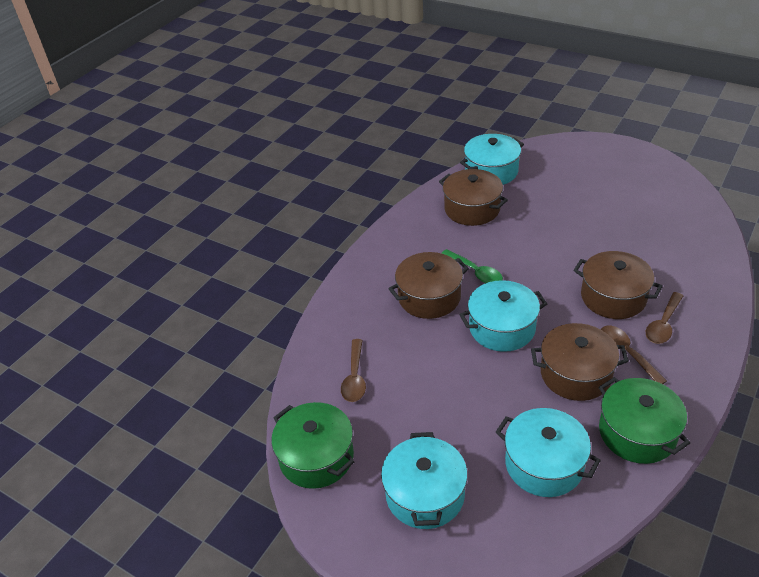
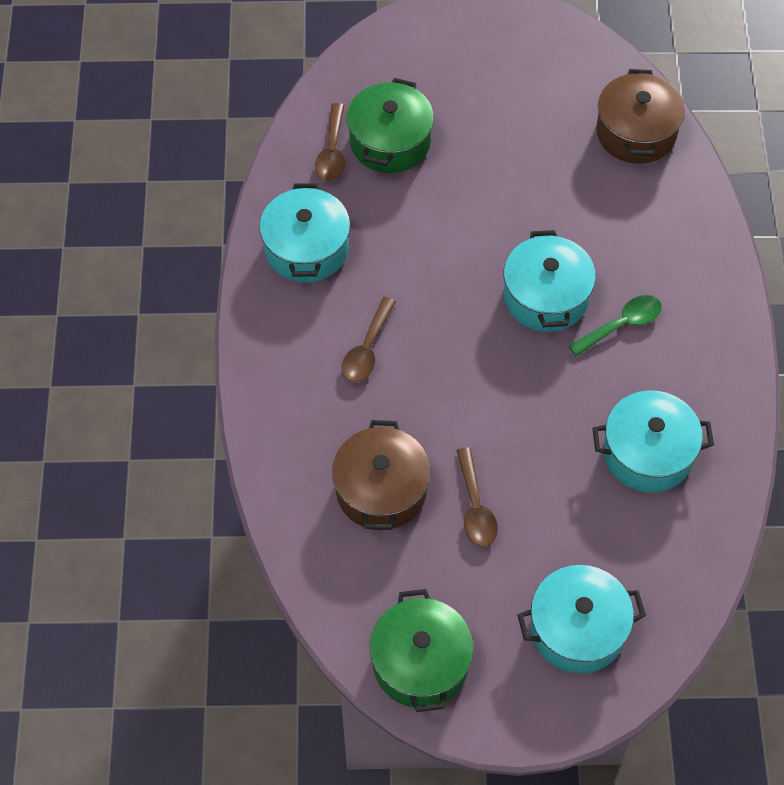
brown pot: 4 -> 2

